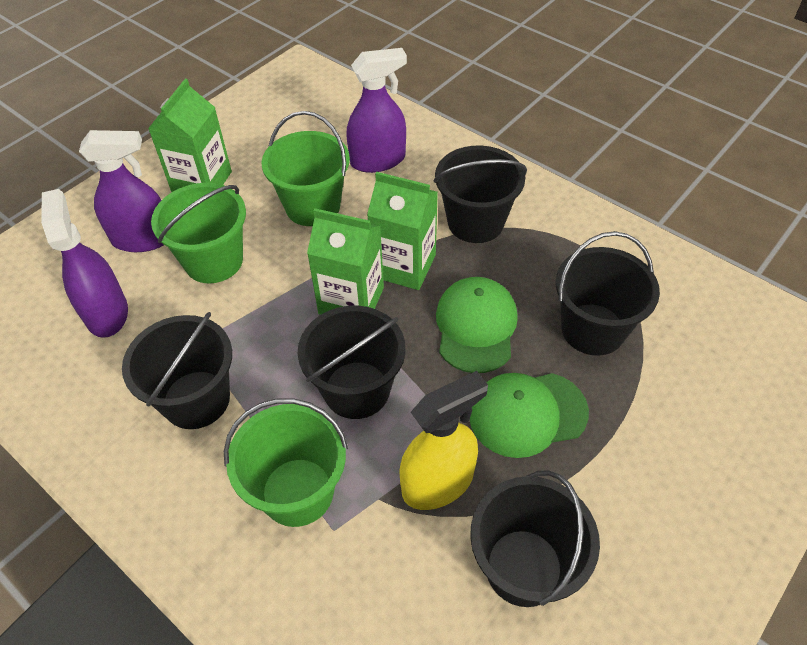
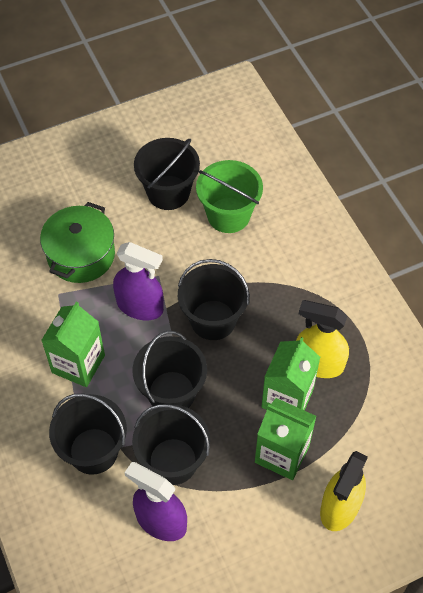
green bucket: 3 -> 1
green cap: 2 -> 0
green pot: 0 -> 1
purple spray bottle: 3 -> 2
yellow spray bottle: 1 -> 2

